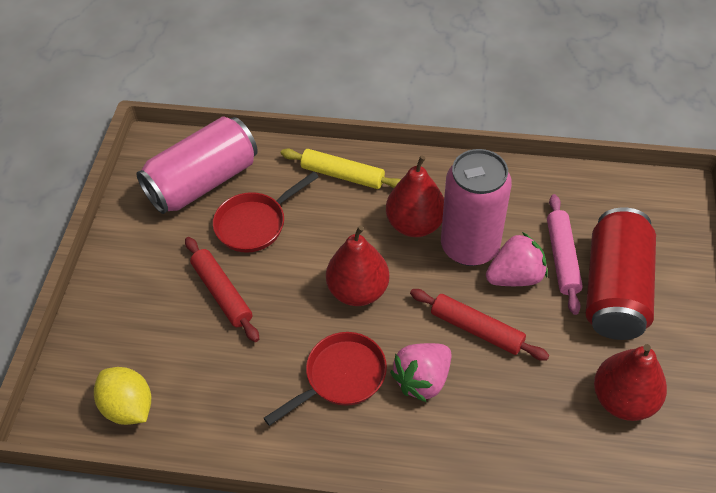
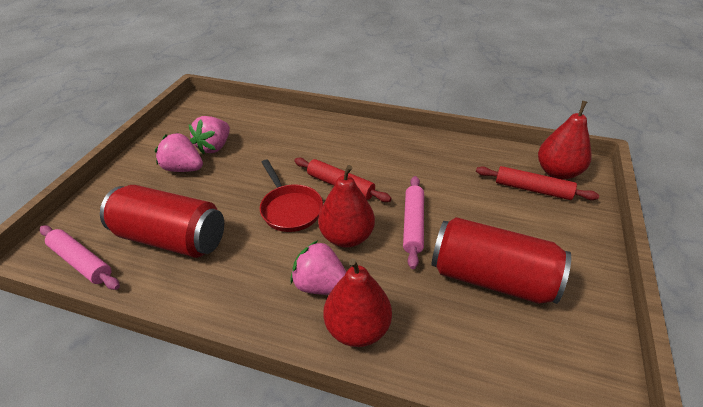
pink can: 2 -> 0
pink rolling pin: 1 -> 2
pink strawberry: 2 -> 3
red can: 1 -> 2
red pan: 2 -> 1
yellow lemon: 1 -> 0
yellow rolling pin: 1 -> 0

